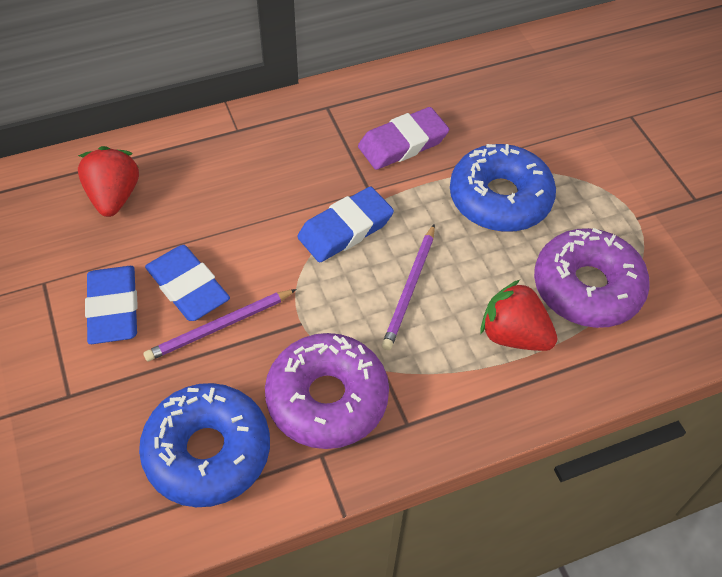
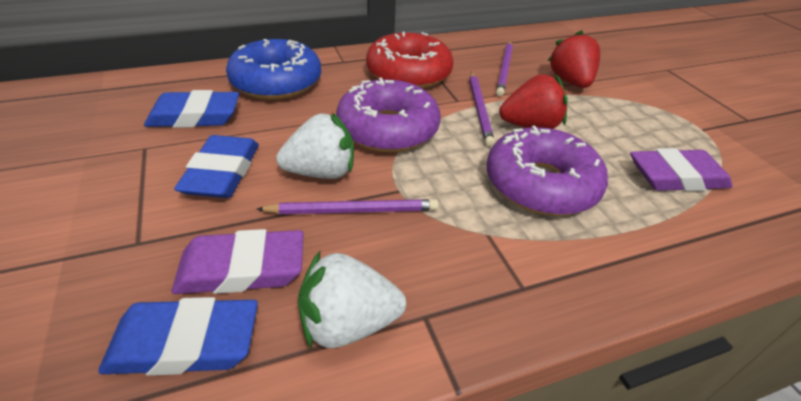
blue donut: 2 -> 1
purple eraser: 1 -> 2
purple pencil: 2 -> 3
red donut: 0 -> 1
white strawberry: 0 -> 2

